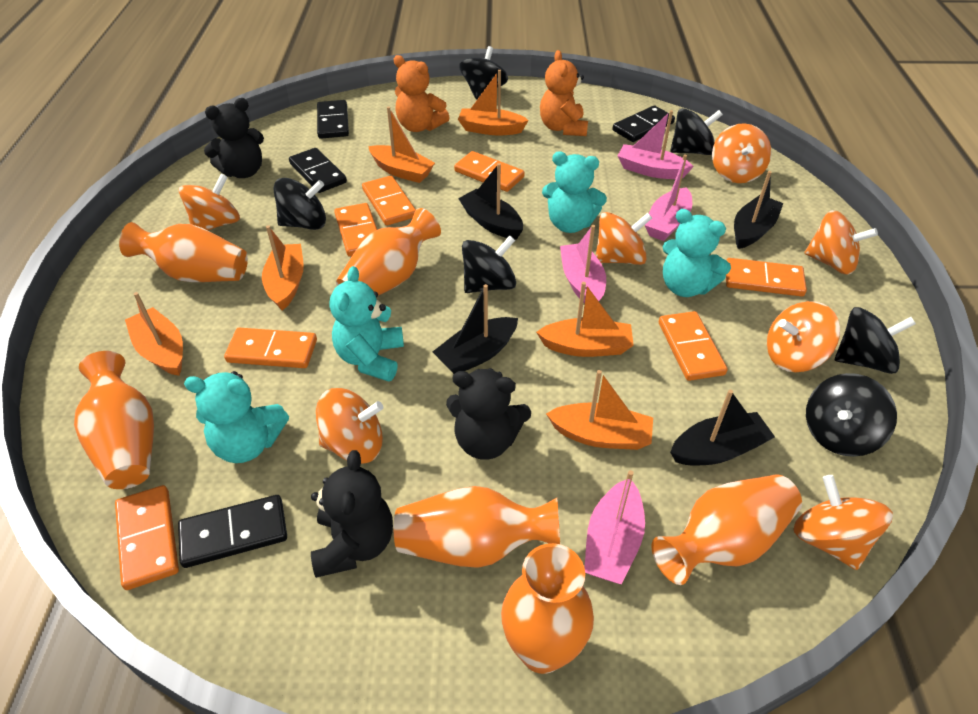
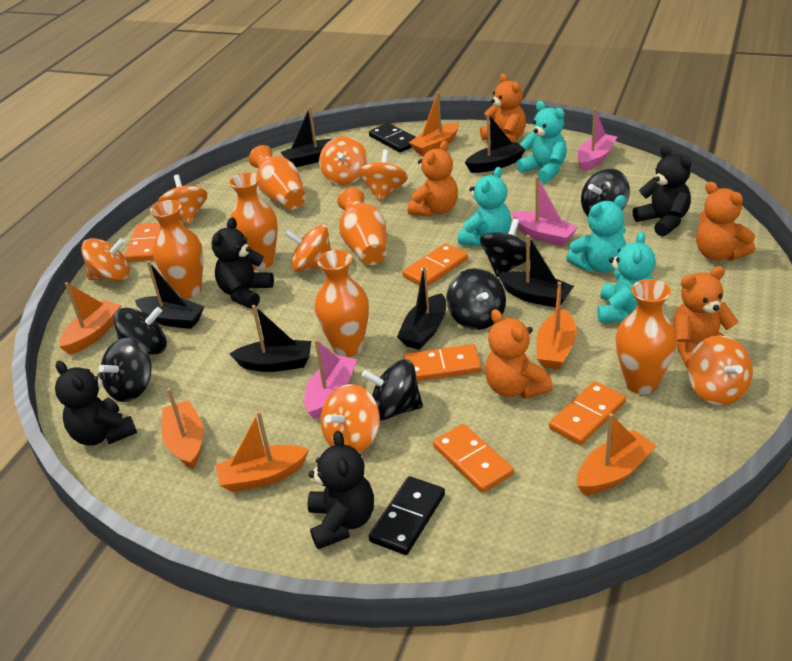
black boat: 4 -> 6
black domino: 4 -> 2
black teddy bear: 3 -> 4
orange domino: 7 -> 5
orange teddy bear: 2 -> 5
pink boat: 4 -> 3

